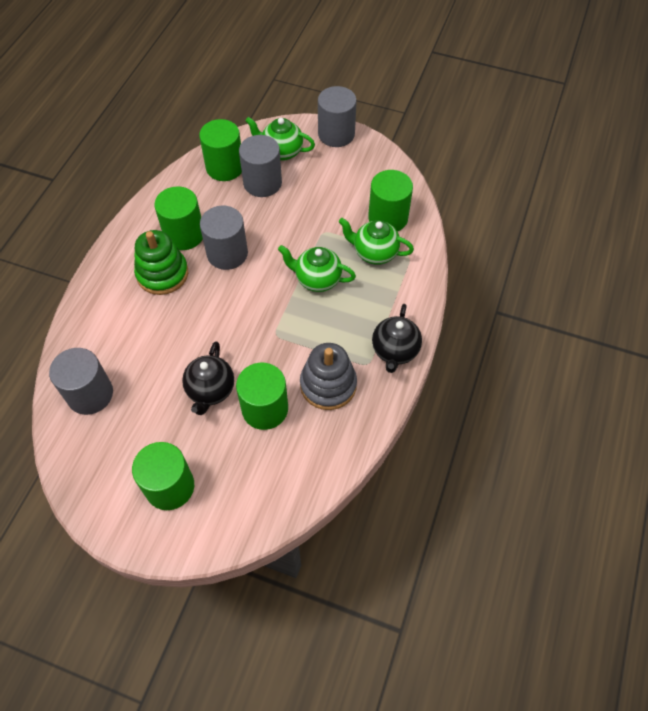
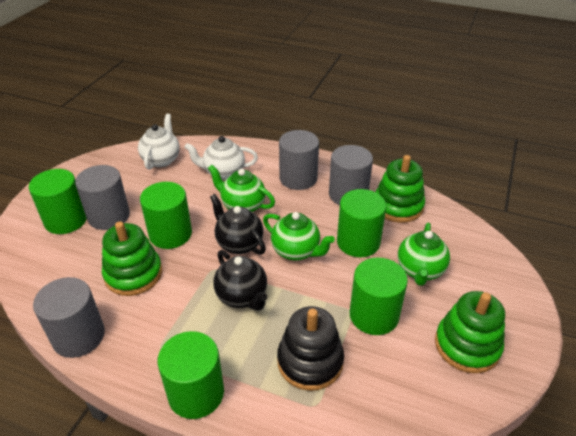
black stacking toy: 0 -> 1
green stacking toy: 1 -> 3
grey stacking toy: 1 -> 0
white teapot: 0 -> 2

